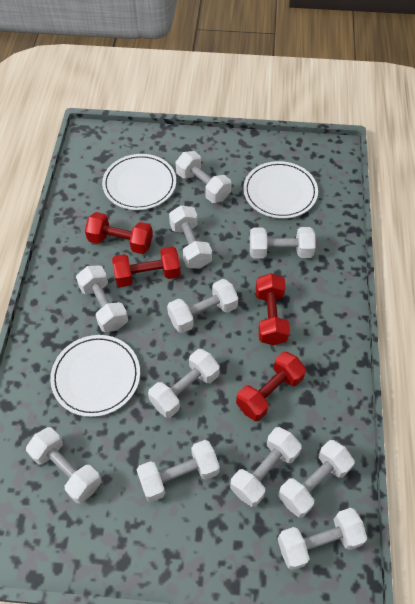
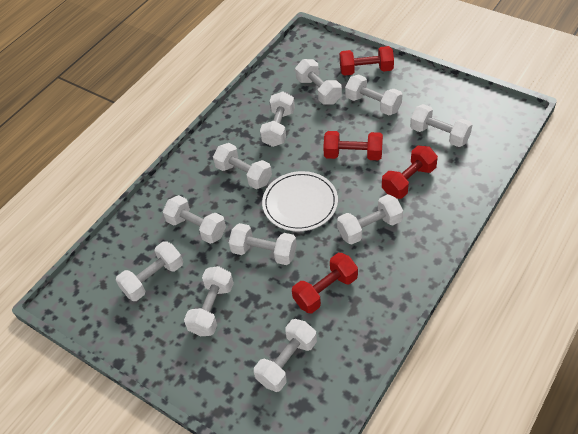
white plate: 3 -> 1

